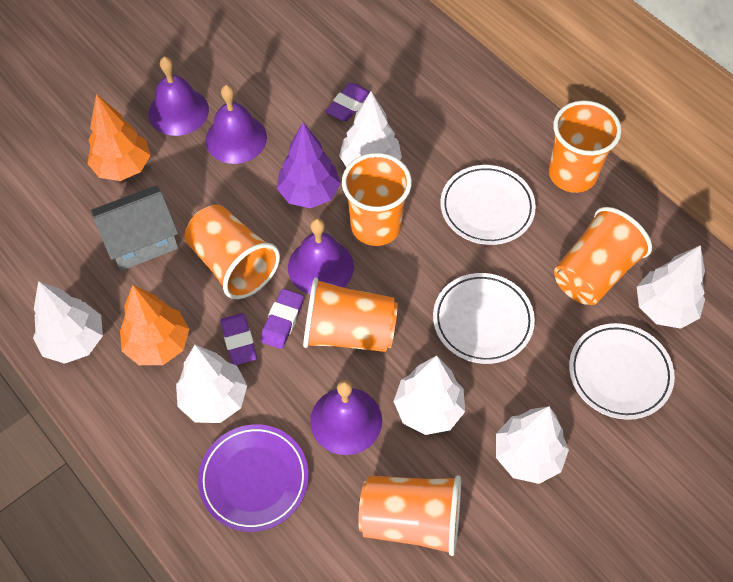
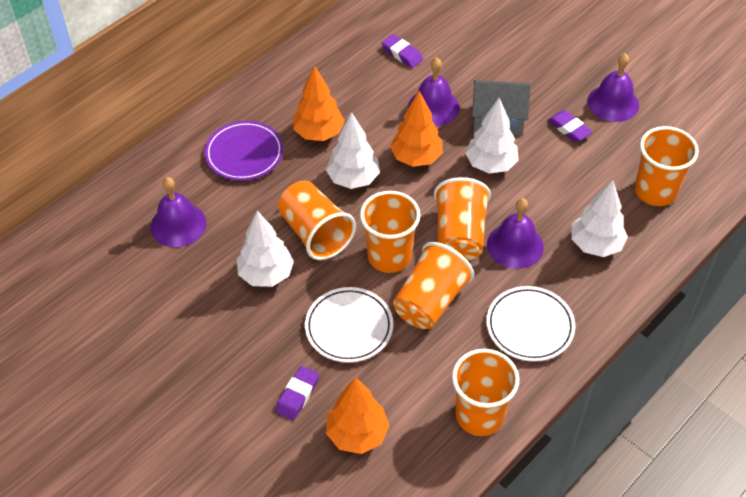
orange tree: 2 -> 3
purple tree: 1 -> 0
white plate: 3 -> 2
white tree: 6 -> 4

